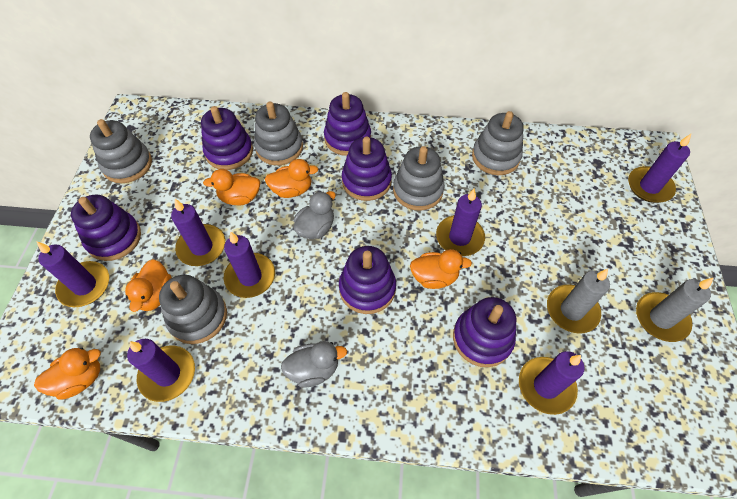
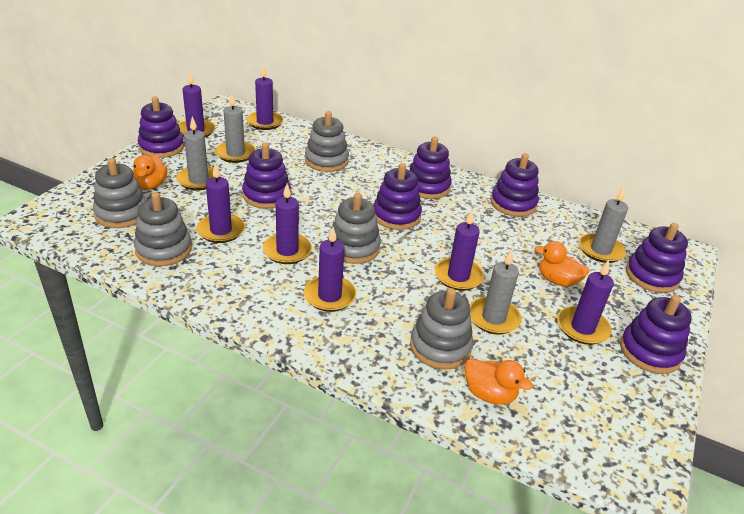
grey candle: 2 -> 4
grey duck: 2 -> 0
orange duck: 5 -> 3
purple stacking toy: 6 -> 7

